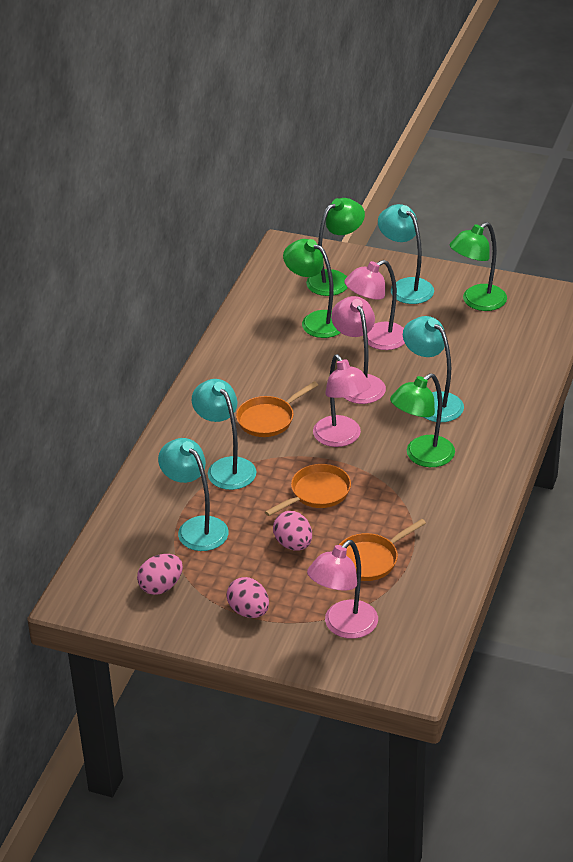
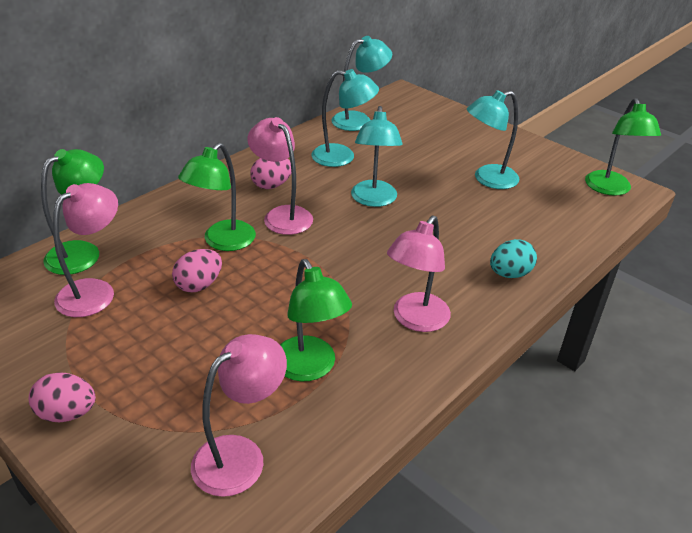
orange pan: 3 -> 0
turquoise egg: 0 -> 1

